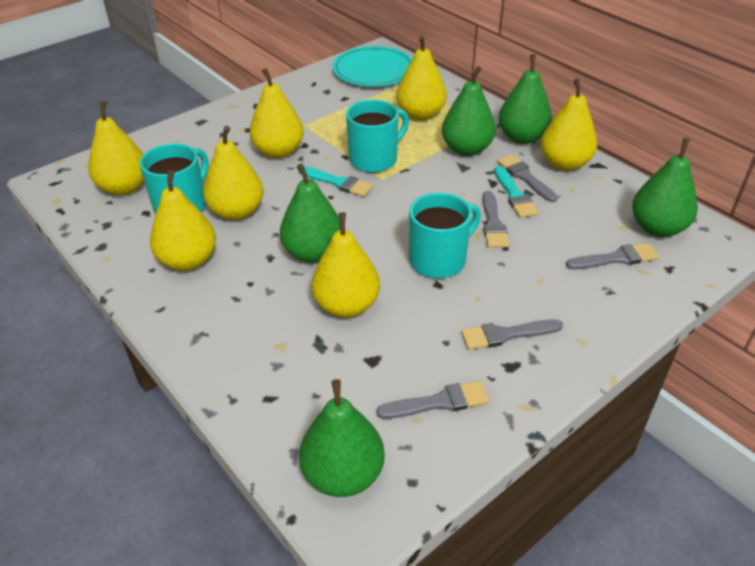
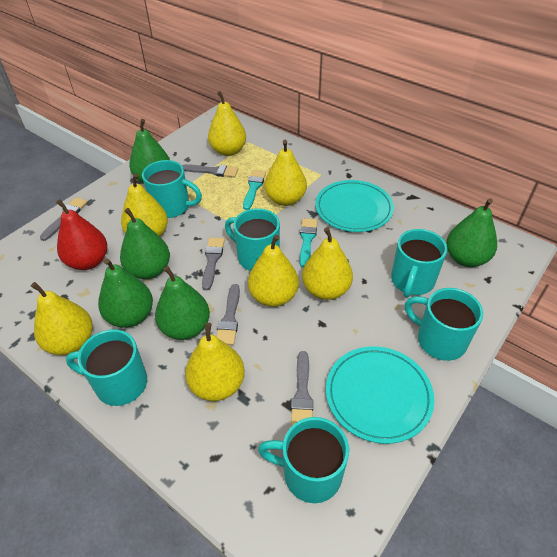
red pear: 0 -> 1
turquoise mug: 3 -> 6
turquoise plate: 1 -> 2

